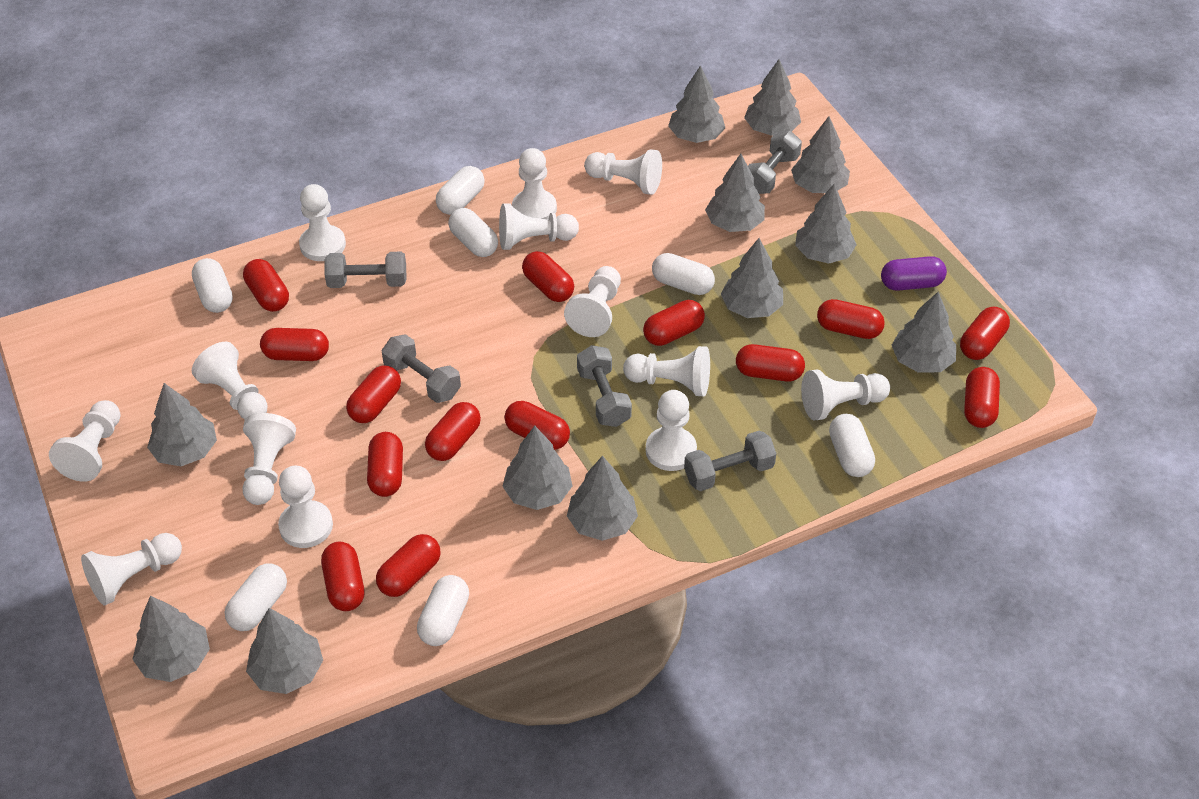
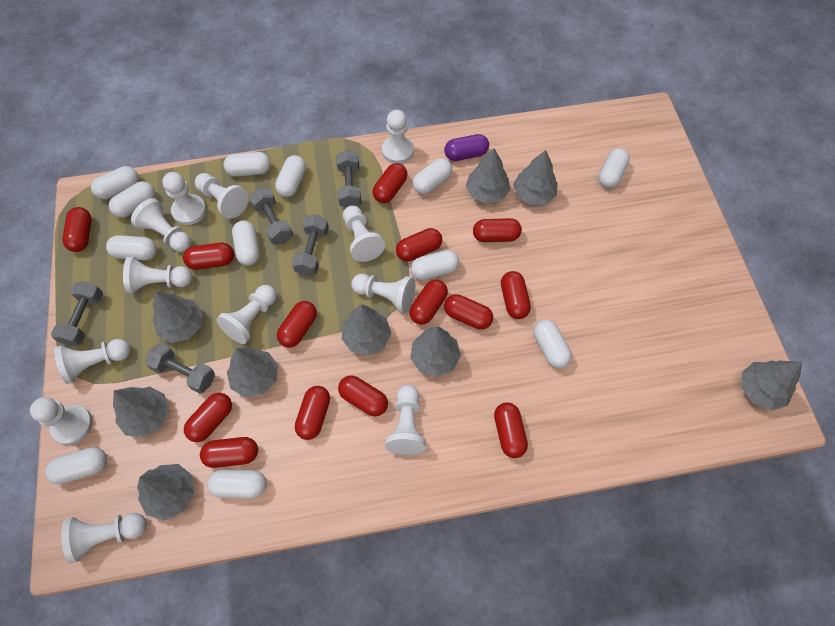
grey tree: 12 -> 9
white capsule: 7 -> 12
white pawn: 13 -> 12

